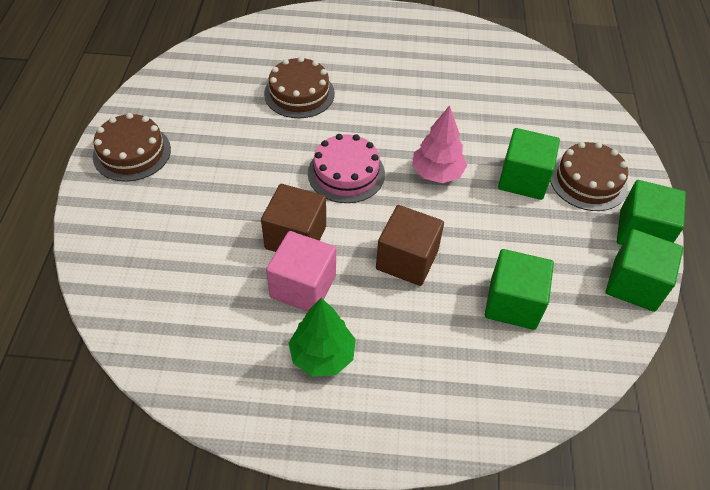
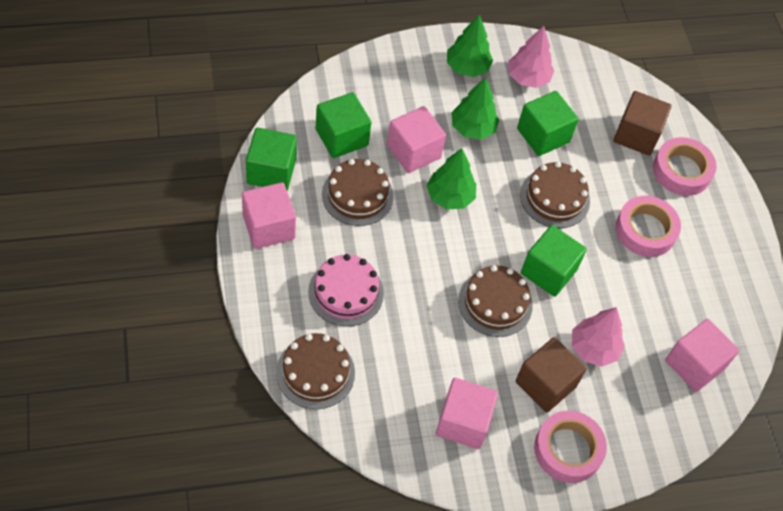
brown cake: 3 -> 4
green tree: 1 -> 3
pink cube: 1 -> 4
pink tape: 0 -> 3
pink tree: 1 -> 2

